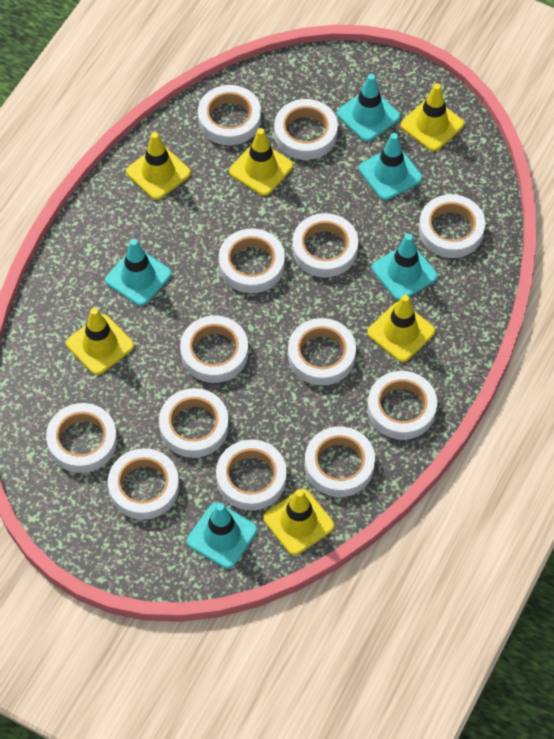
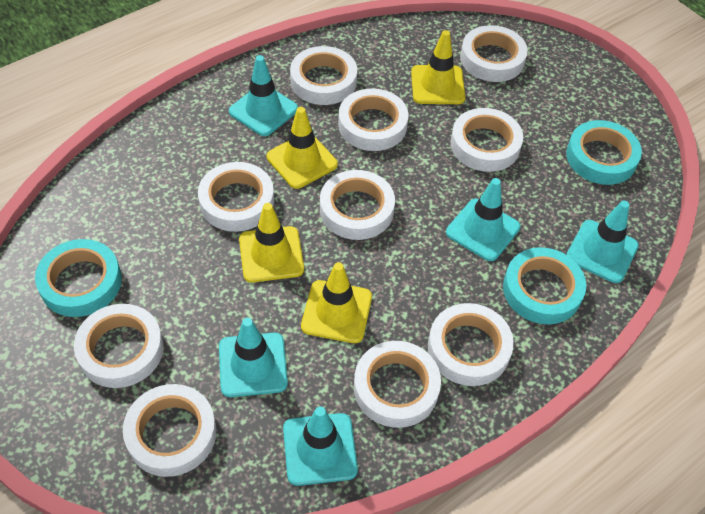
turquoise tape: 0 -> 3
white tape: 13 -> 10
yellow traffic cone: 6 -> 4

